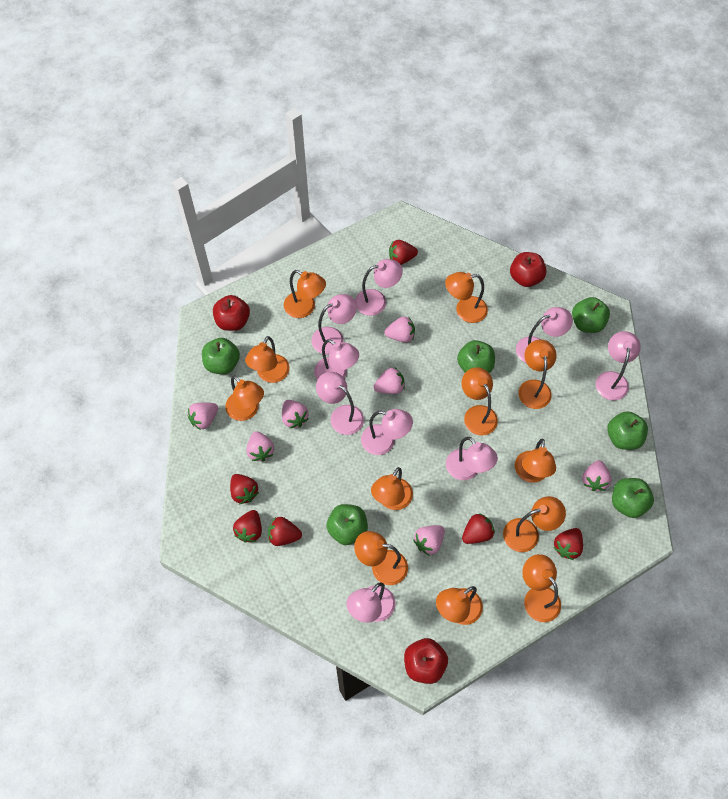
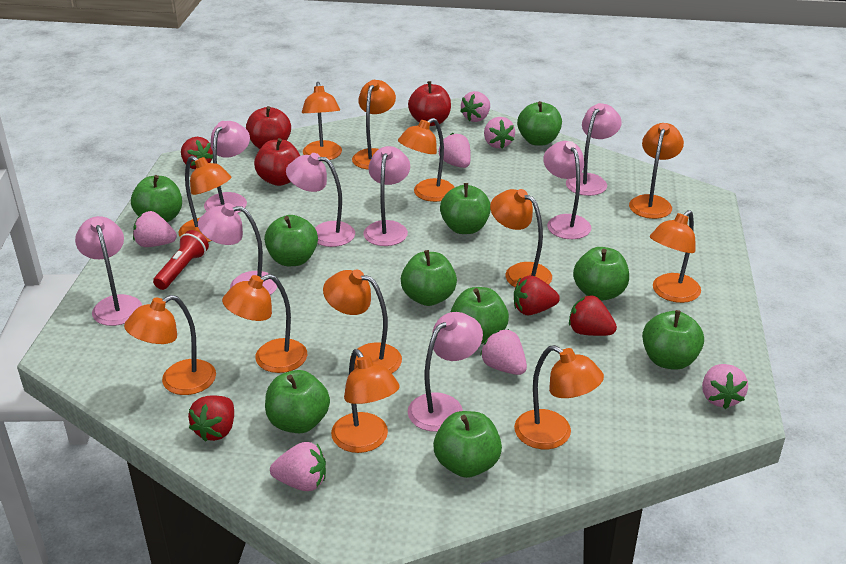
green apple: 6 -> 10
pink lamp: 9 -> 8
red flashlight: 0 -> 1
red strawberry: 6 -> 4

